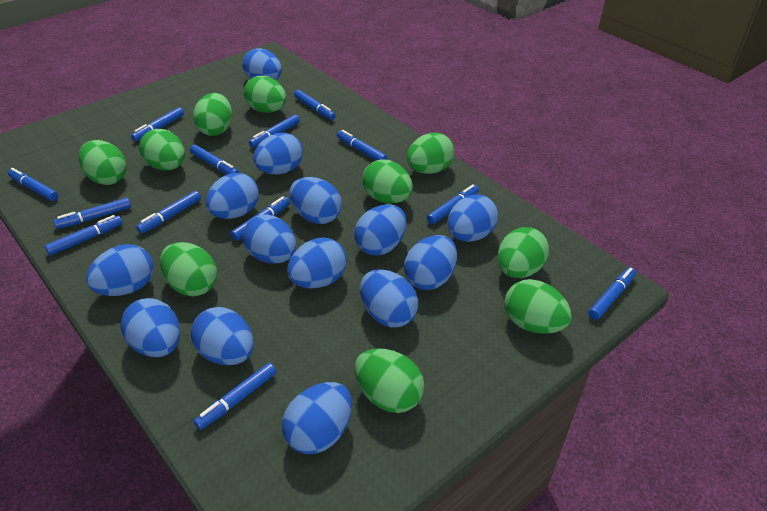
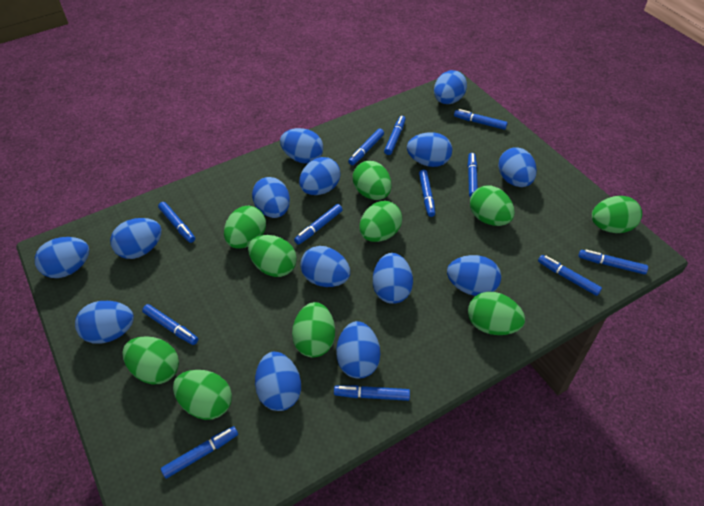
blue marker: 13 -> 12

